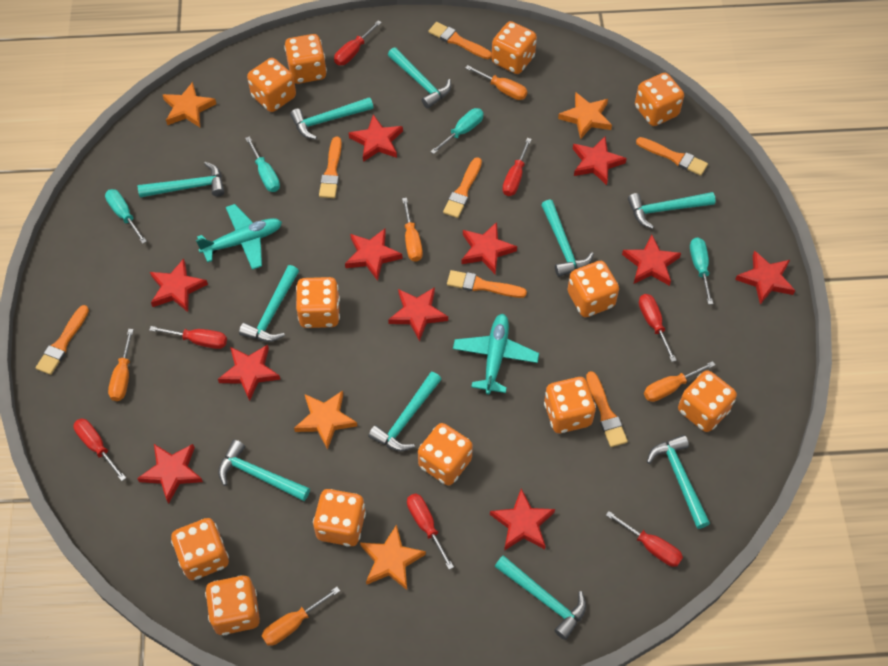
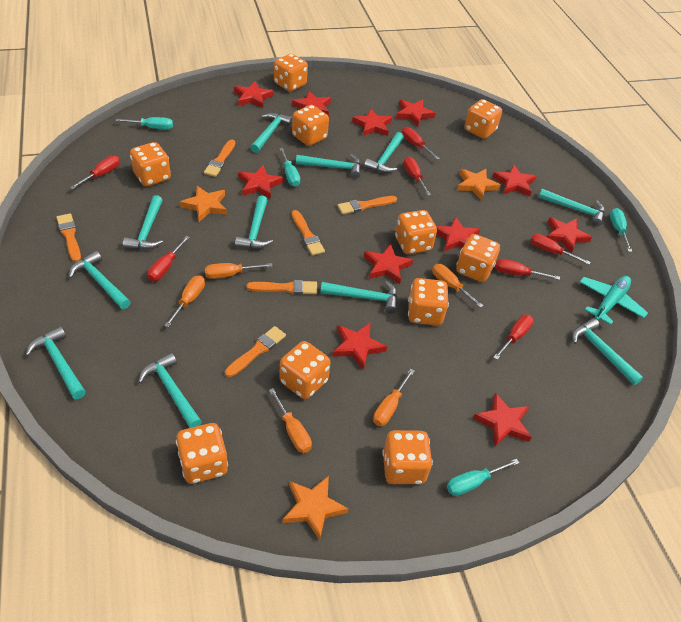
orange brush: 7 -> 6
orange dice: 12 -> 10
orange star: 4 -> 3
turquoise hammer: 10 -> 11
turquoise plane: 2 -> 1

